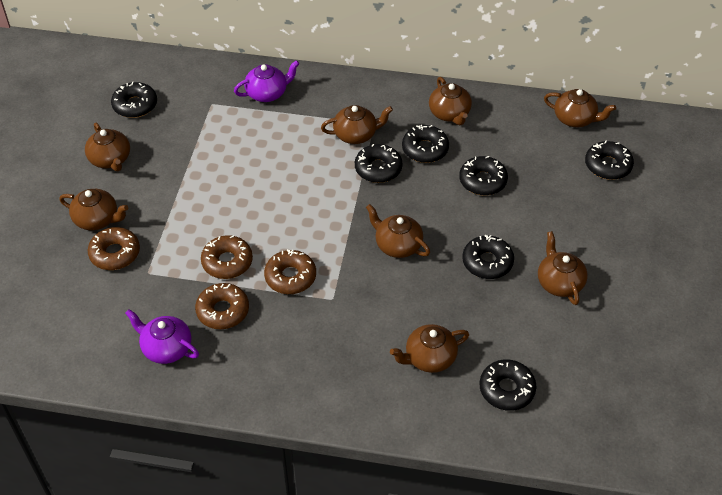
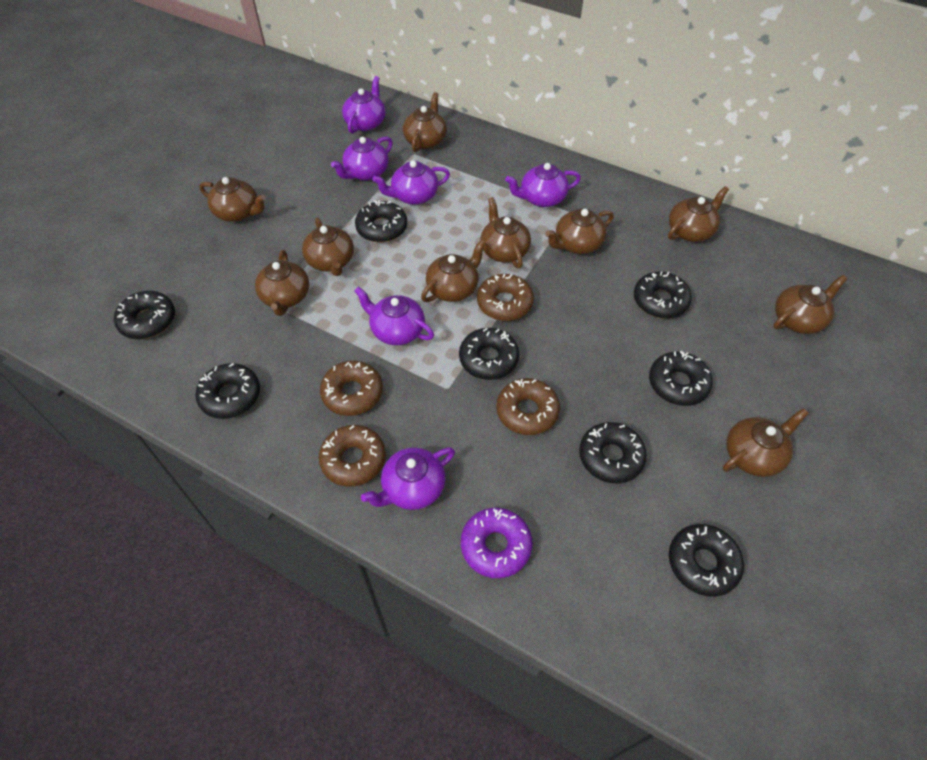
black donut: 7 -> 8
brown teapot: 8 -> 10
purple donut: 0 -> 1
purple teapot: 2 -> 6

